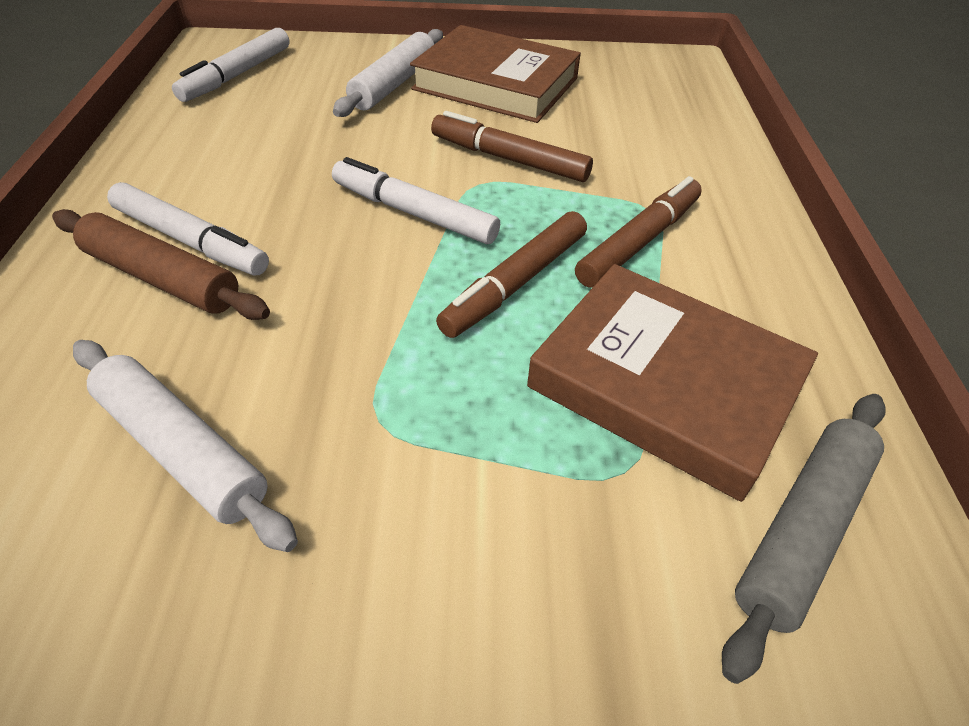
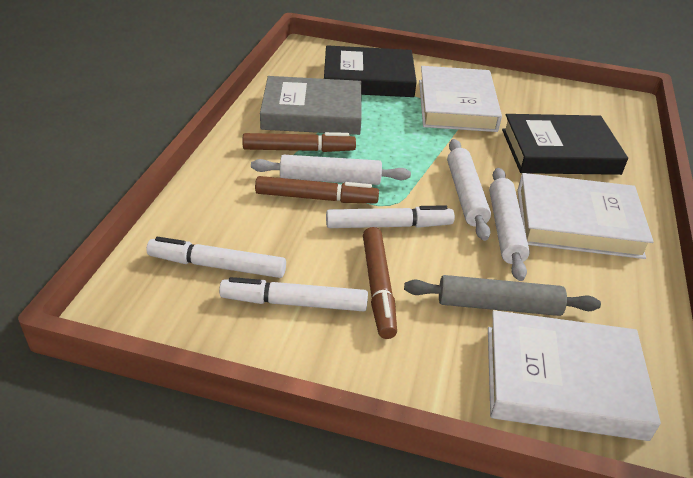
black book: 0 -> 2
brown book: 2 -> 0
brown rolling pin: 1 -> 0
grey book: 0 -> 1
white book: 0 -> 3
white rolling pin: 2 -> 3

